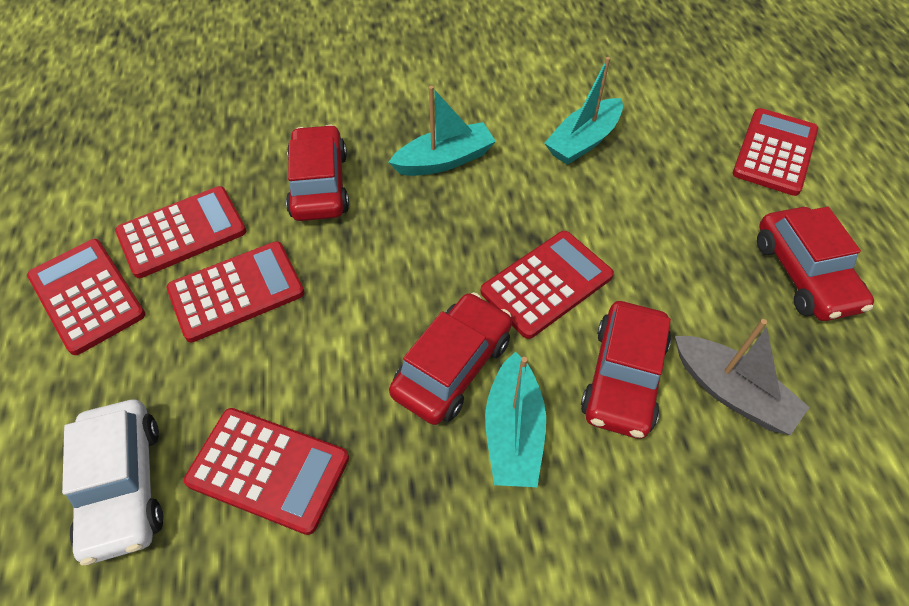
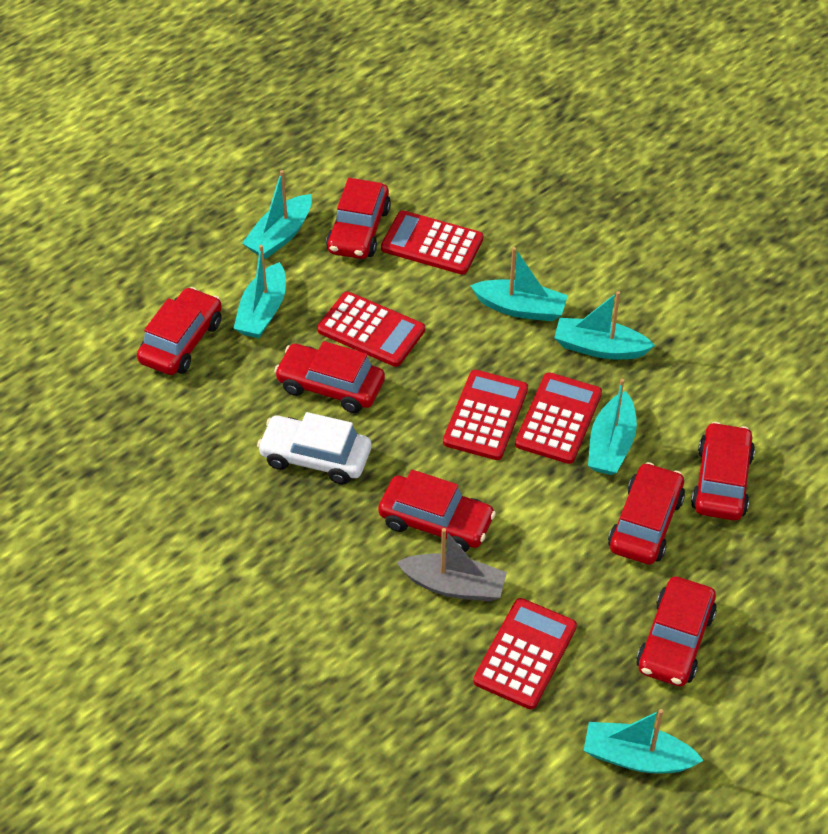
red calculator: 6 -> 5
red car: 4 -> 7
turquoise boat: 3 -> 6

